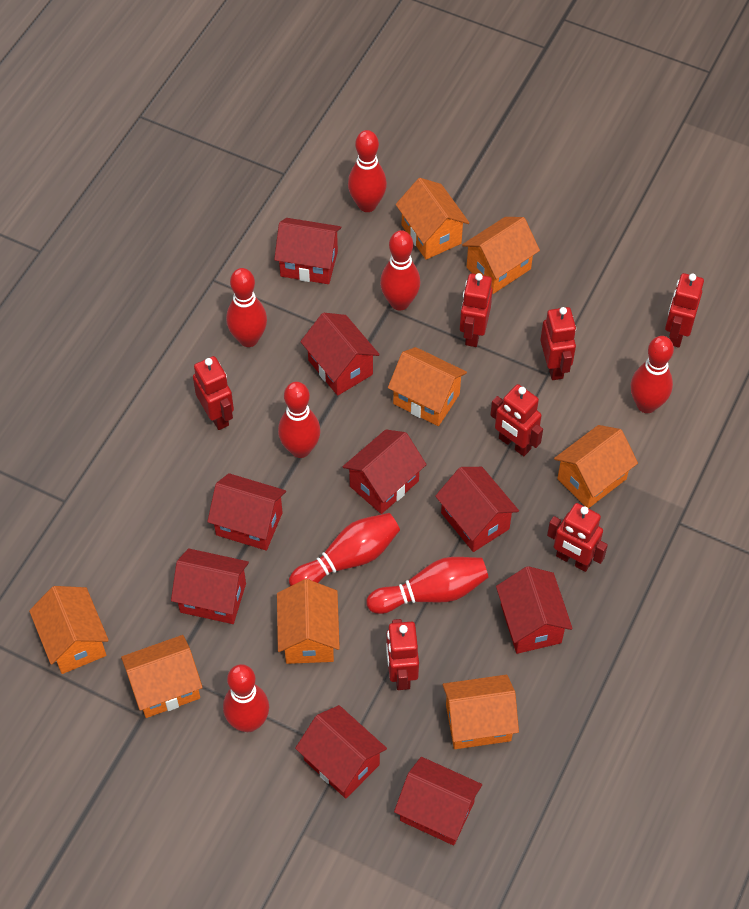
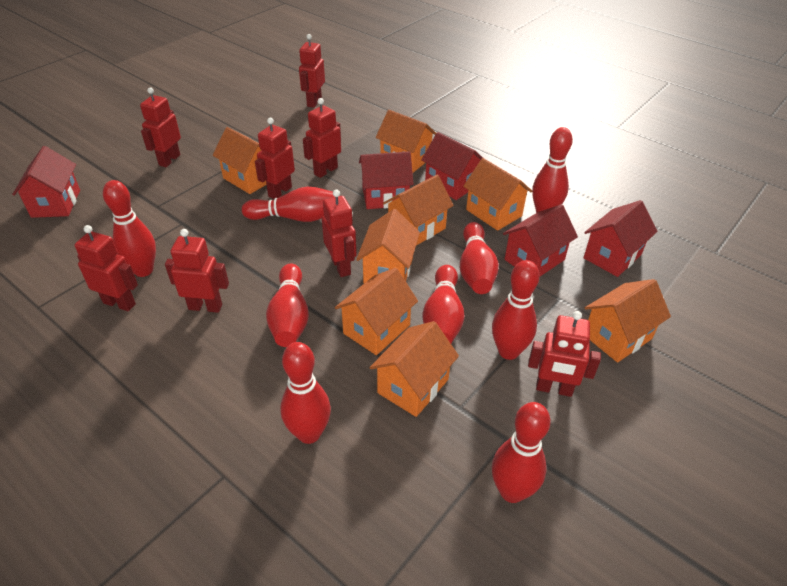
red bowling pin: 8 -> 9
red house: 9 -> 5
red robot: 7 -> 8

